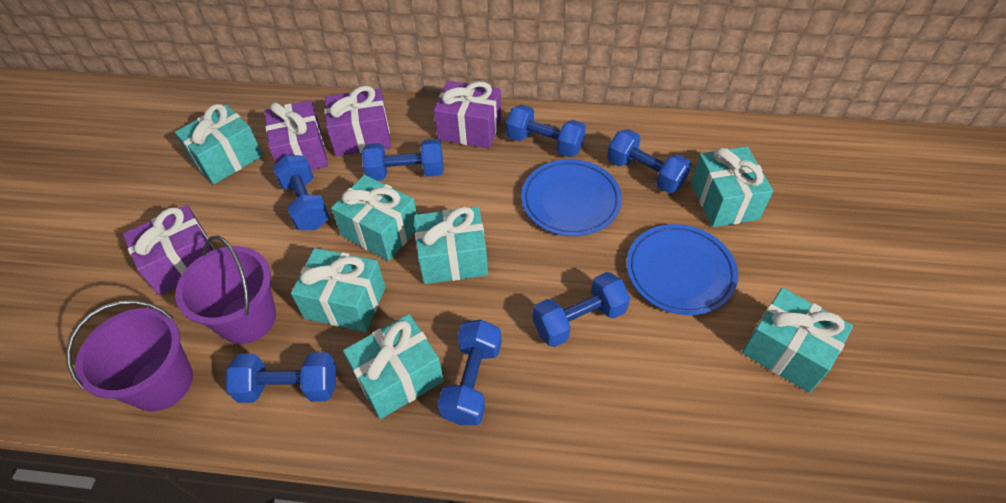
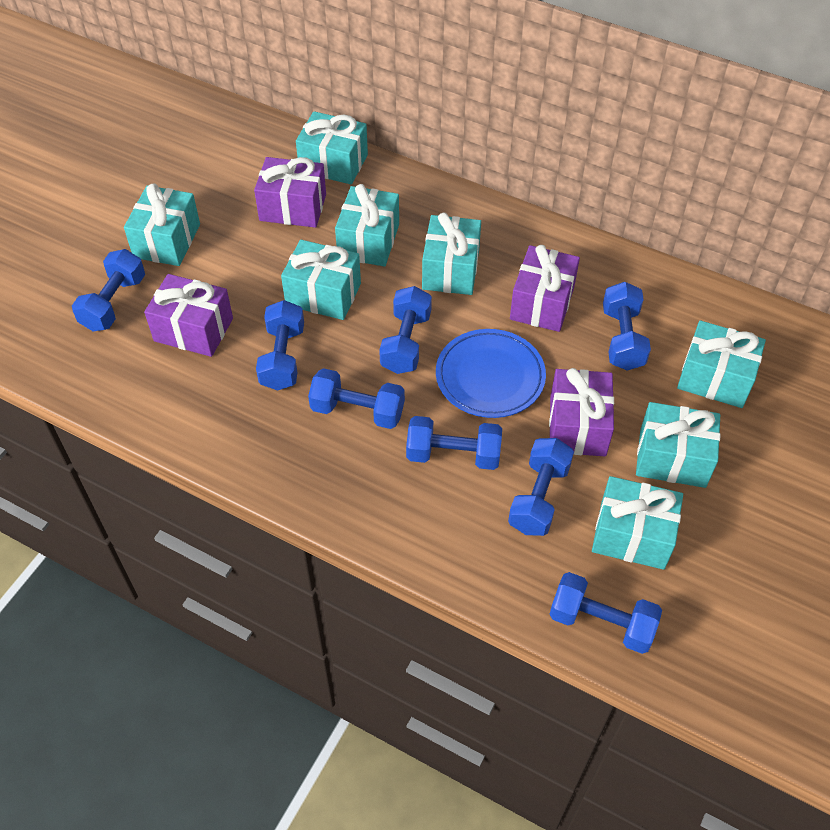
blue dumbbell: 7 -> 8
blue plate: 2 -> 1
purple bucket: 2 -> 0
turquoise gift: 7 -> 8

